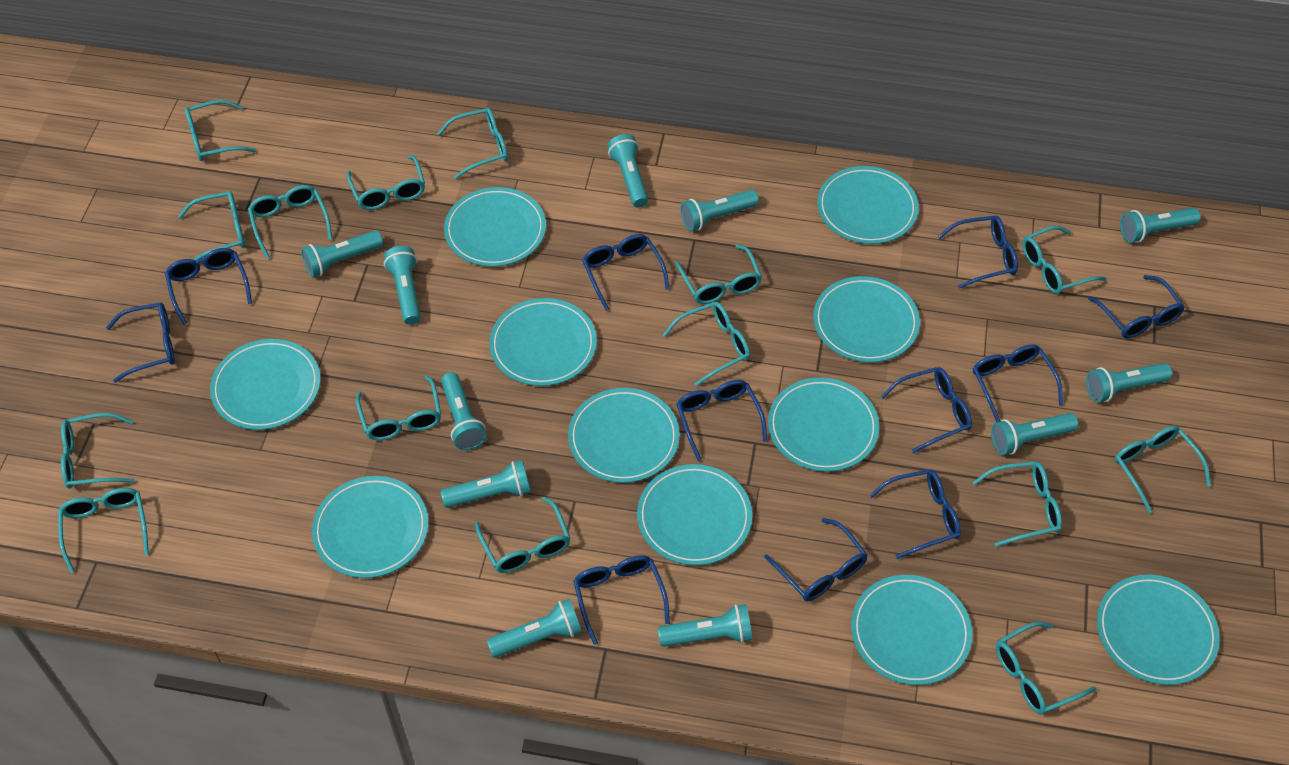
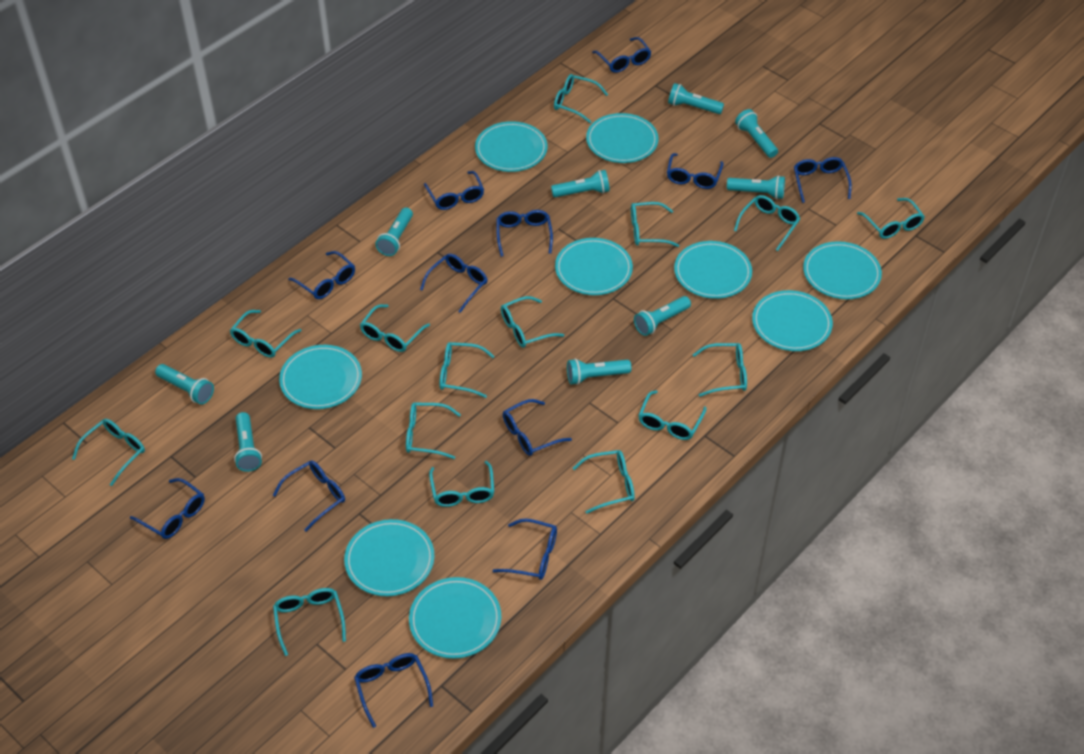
blue glasses: 11 -> 12
turquoise flashlight: 11 -> 9
turquoise plate: 11 -> 9

